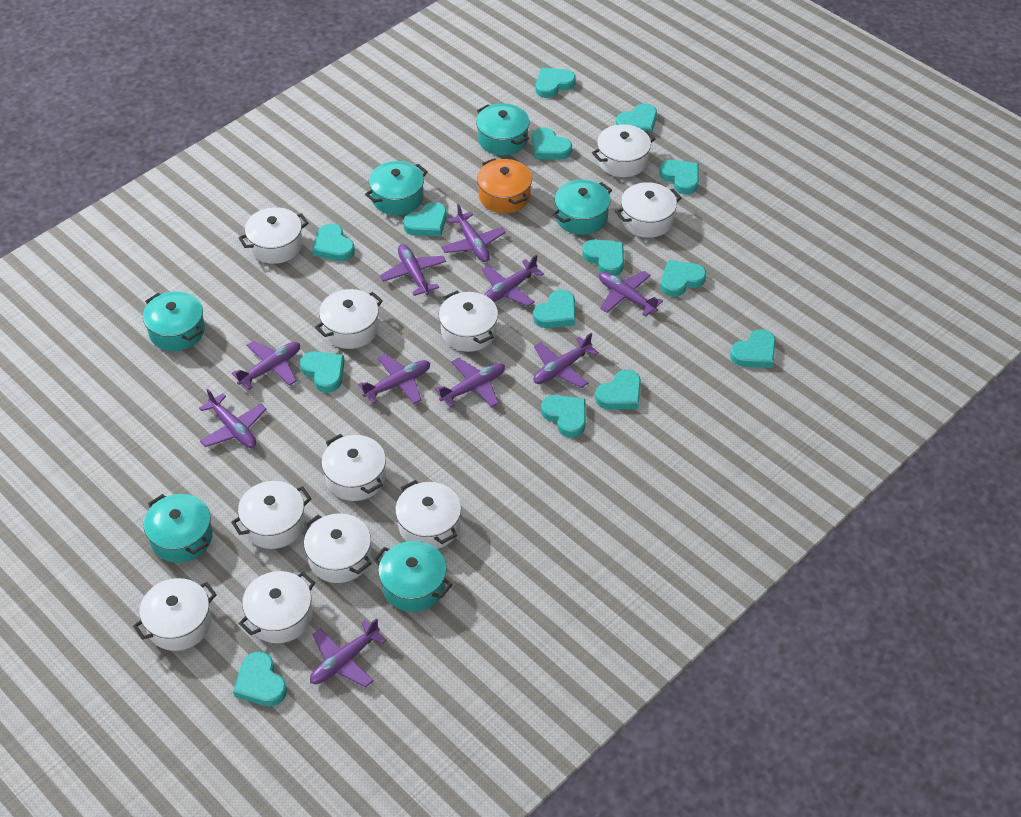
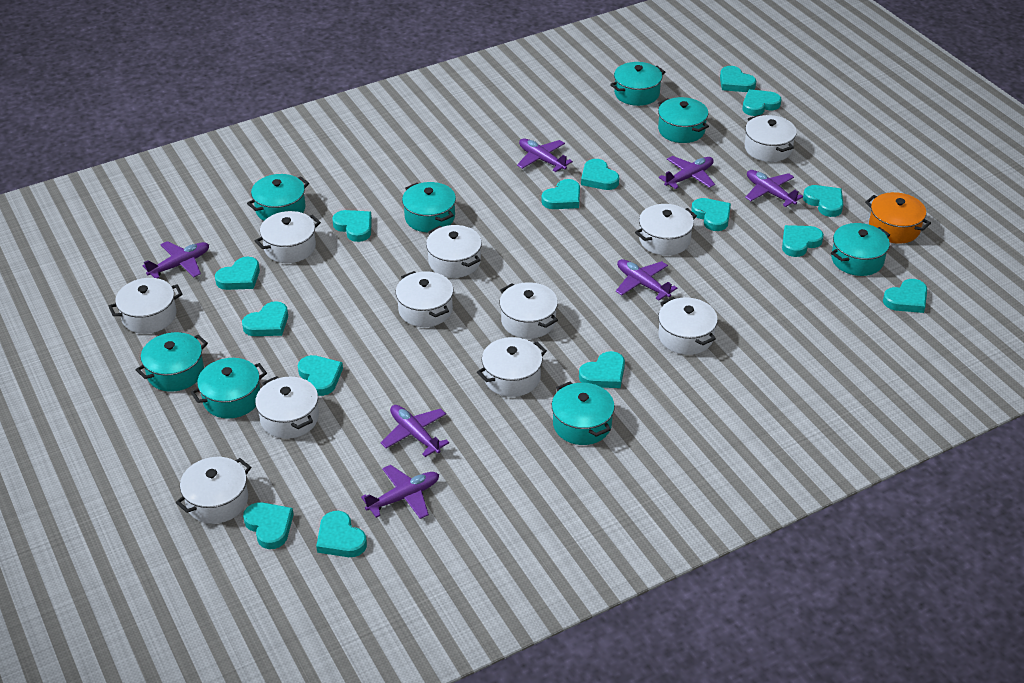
purple plane: 10 -> 7
turquoise heart: 14 -> 15
turquoise pot: 6 -> 8

